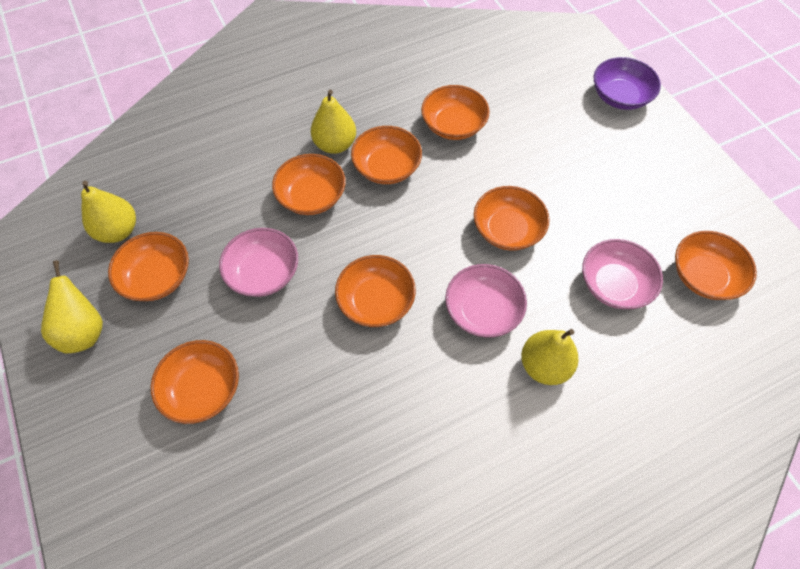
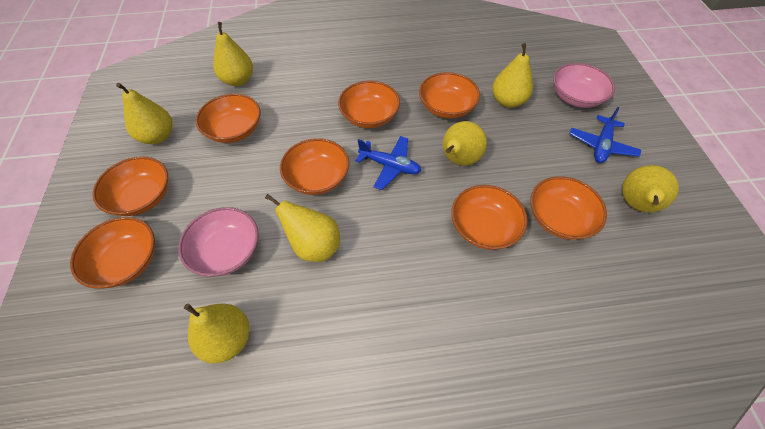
blue plane: 0 -> 2
pink bowl: 3 -> 2
purple bowl: 1 -> 0
yellow pear: 4 -> 7

